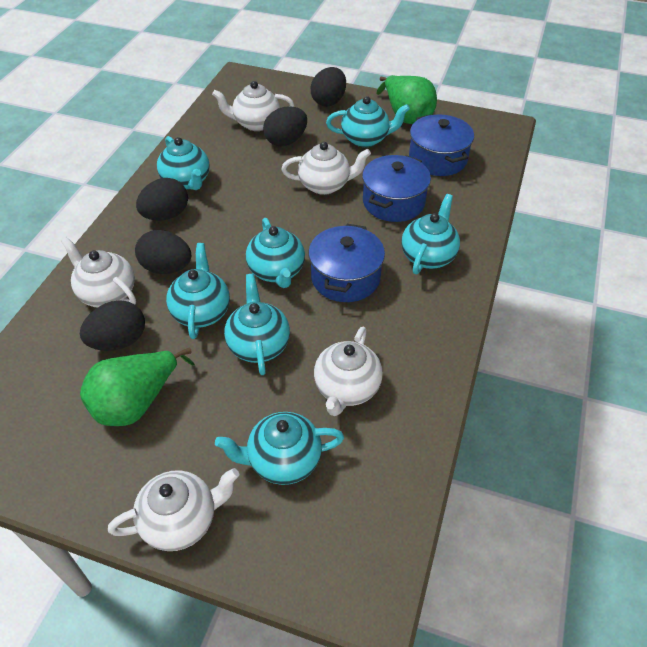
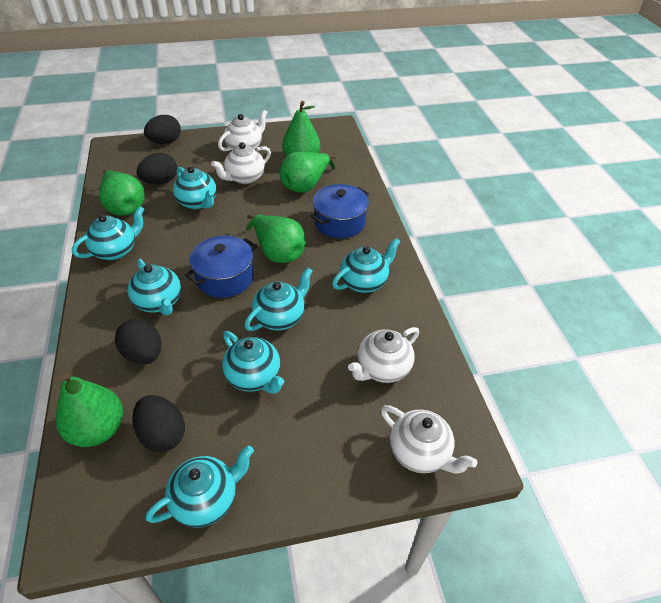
black egg: 5 -> 4
blue pot: 3 -> 2
green pear: 2 -> 5
white teapot: 5 -> 4

